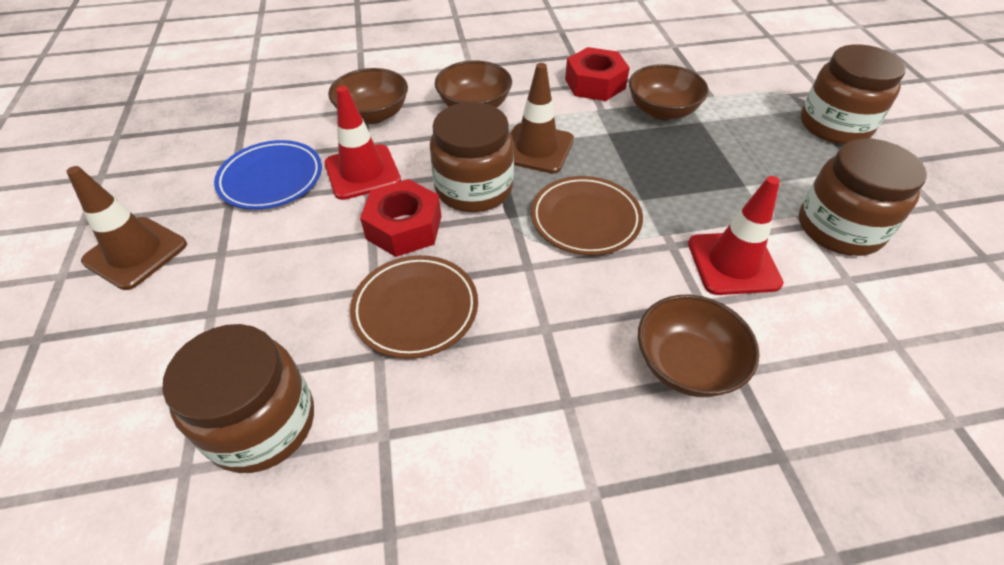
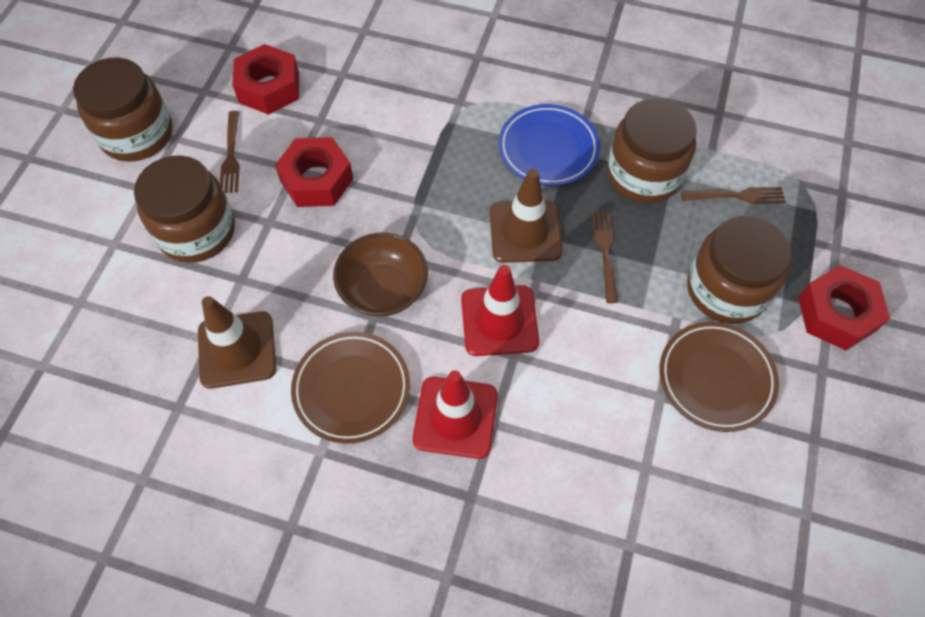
brown bowl: 4 -> 1
brown fork: 0 -> 3
red nut: 2 -> 3

